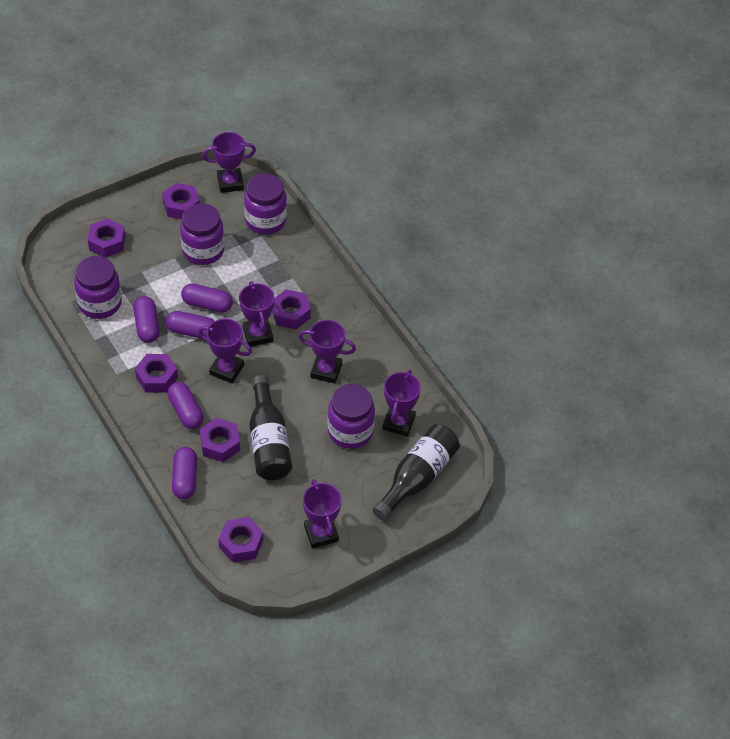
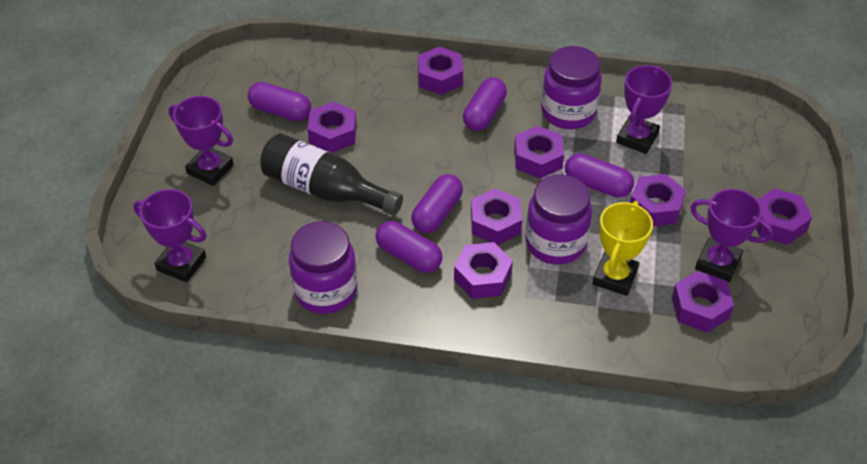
black bottle: 2 -> 1
purple jar: 4 -> 3
purple nut: 6 -> 8
purple trophy: 6 -> 4
yellow trophy: 0 -> 1

